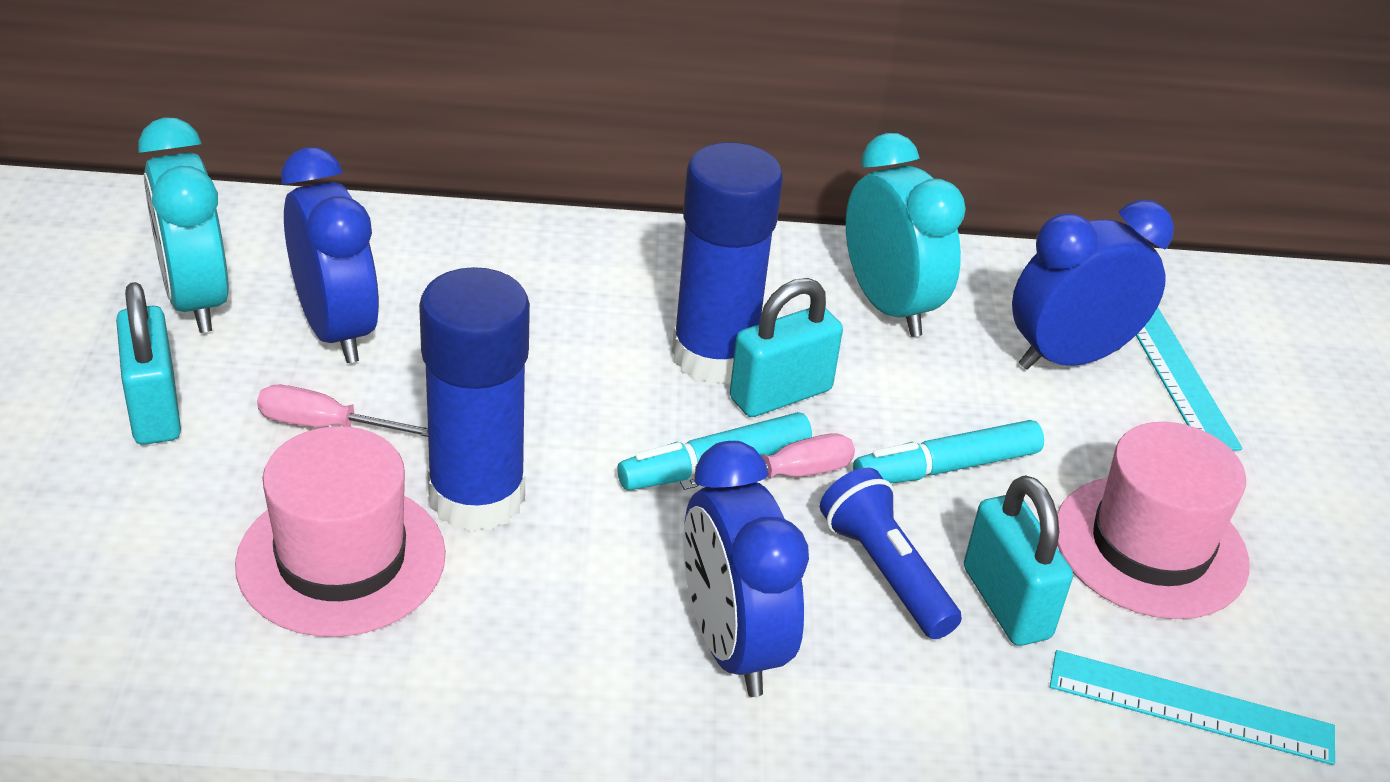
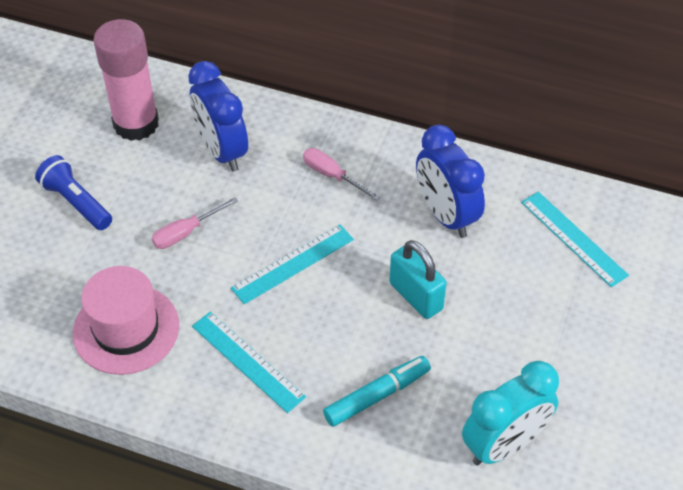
blue clock: 3 -> 2
blue glue stick: 2 -> 0
pink glue stick: 0 -> 1
pink hat: 2 -> 1
turquoise clock: 2 -> 1
turquoise marker: 2 -> 1
turquoise padlock: 3 -> 1
turquoise ruler: 2 -> 3

